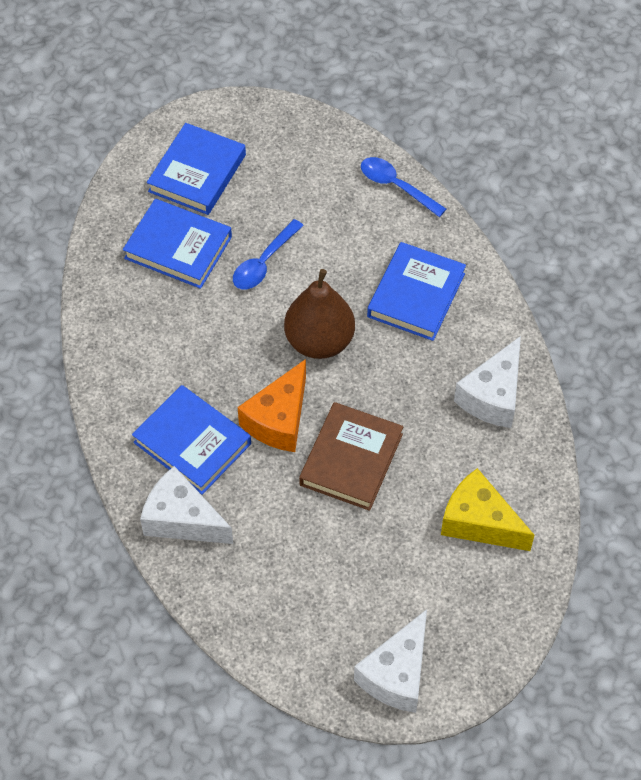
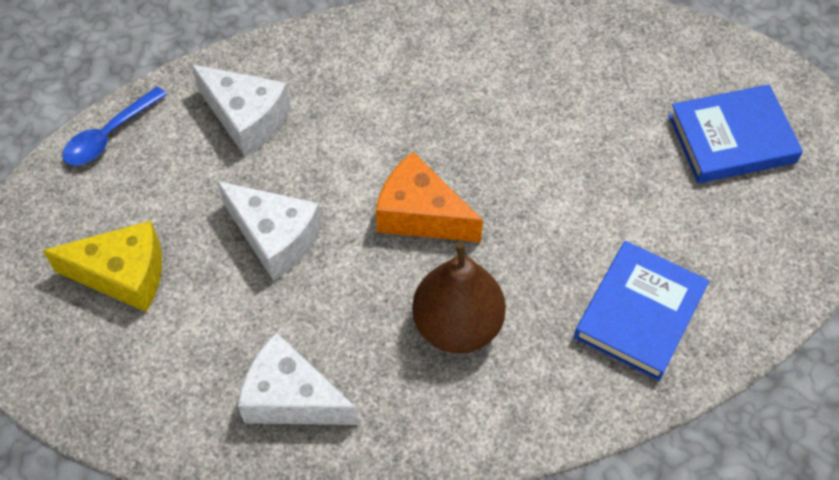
blue book: 4 -> 2
blue spoon: 2 -> 1
brown book: 1 -> 0

